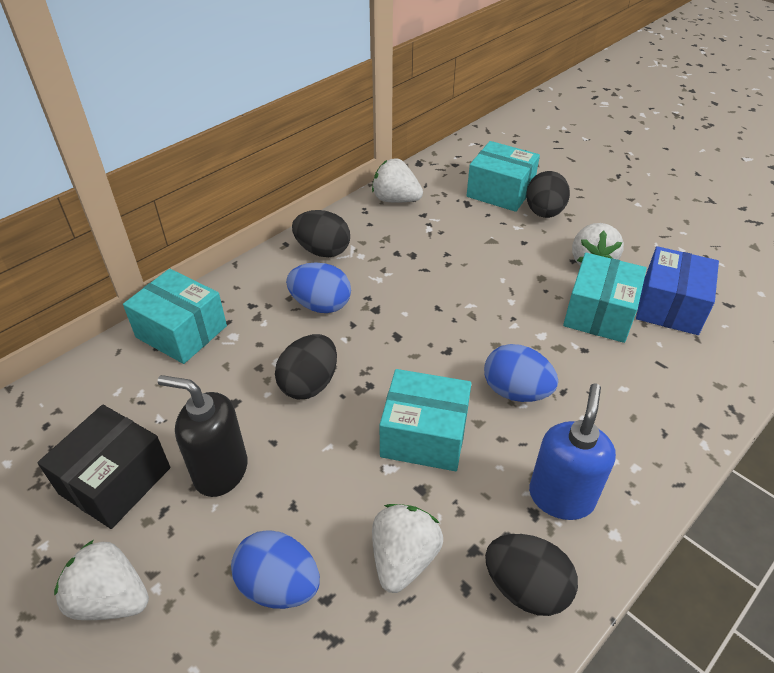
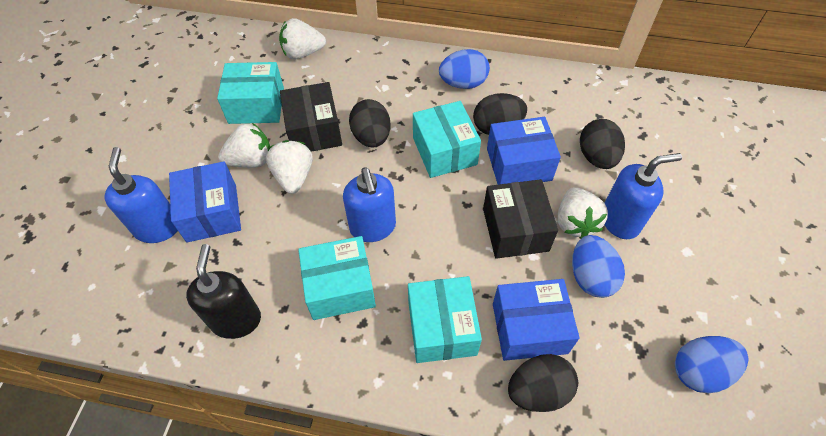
black box: 1 -> 2
blue box: 1 -> 3
blue soap dispenser: 1 -> 3

